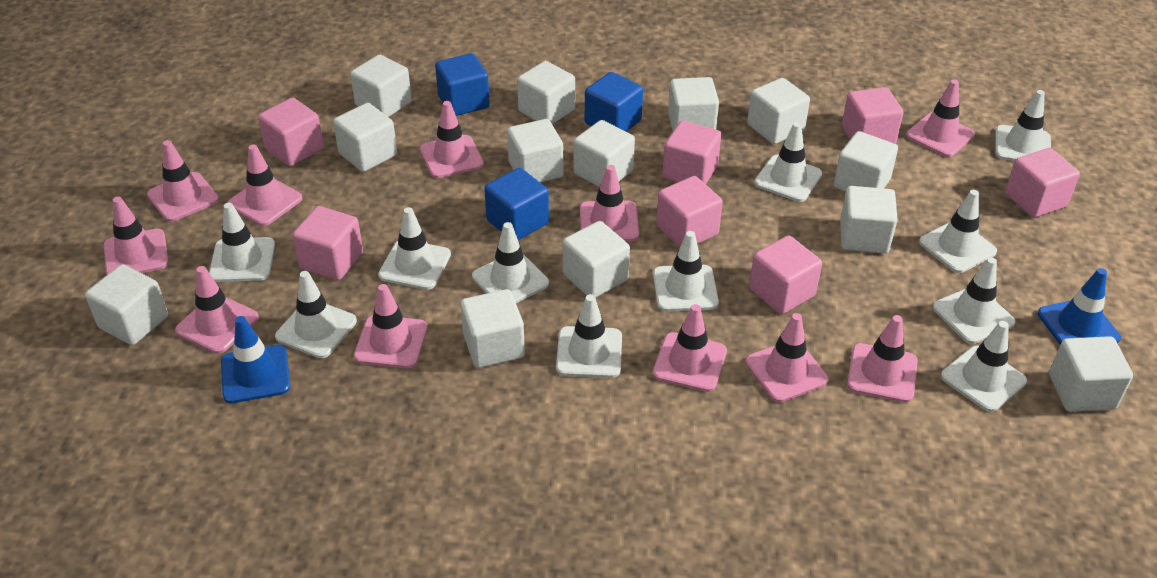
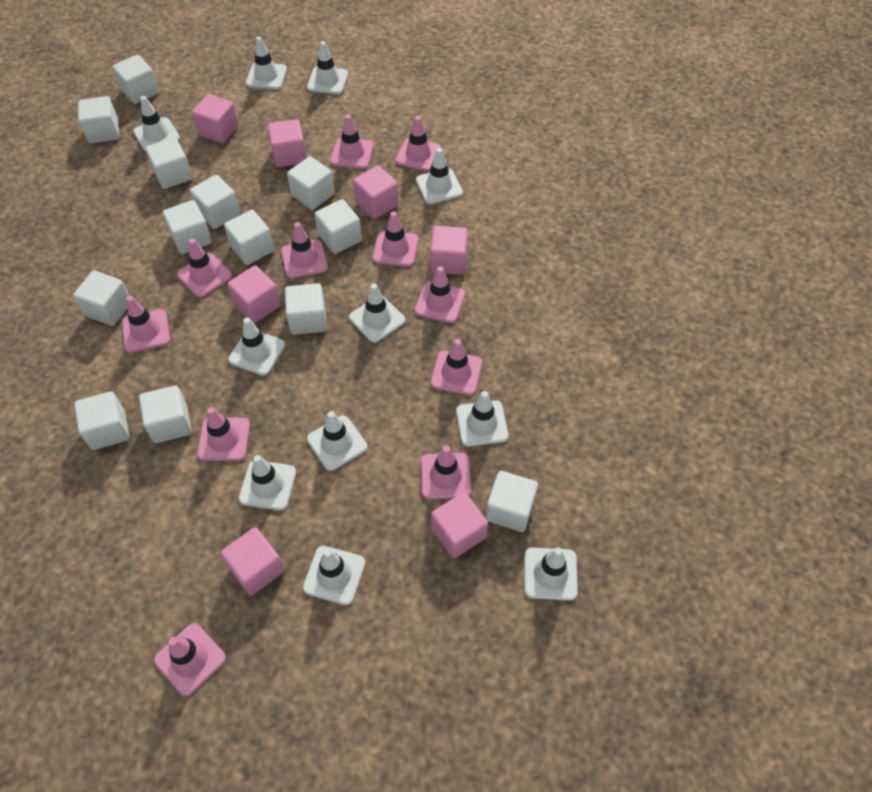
blue cube: 3 -> 0
blue traffic cone: 2 -> 0

